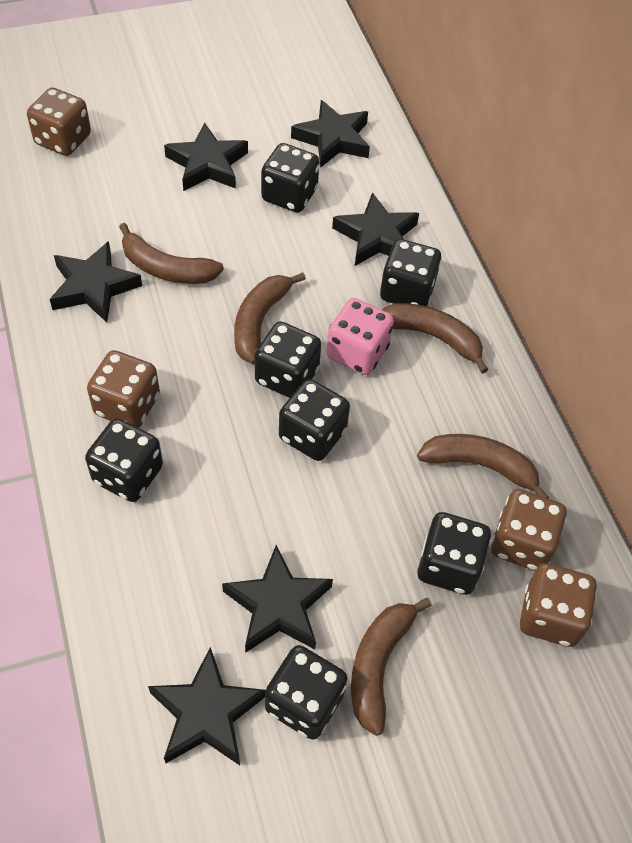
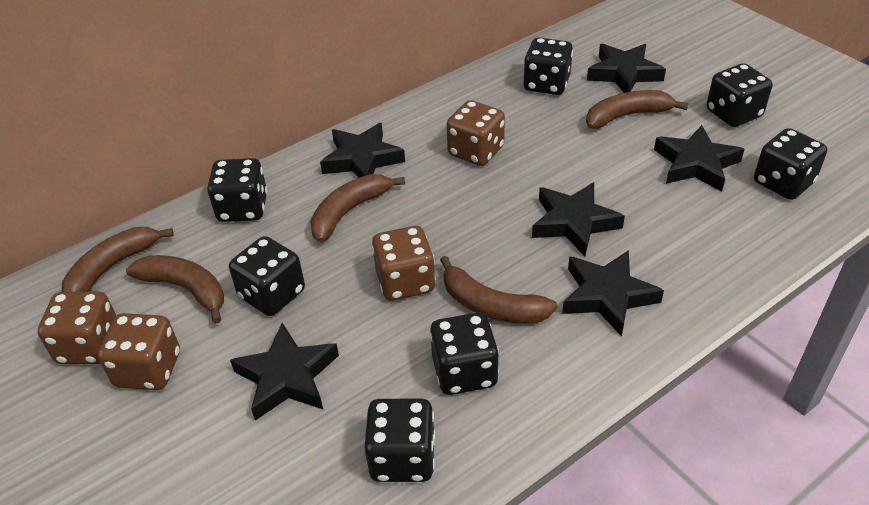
pink dice: 1 -> 0

